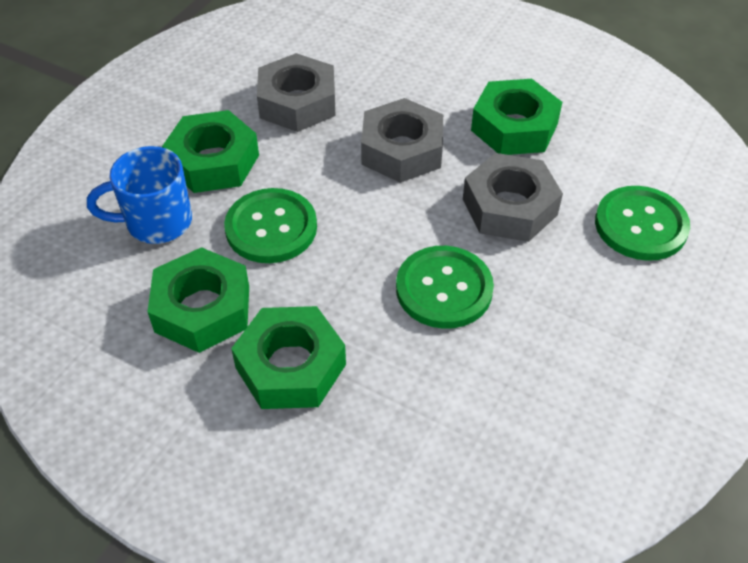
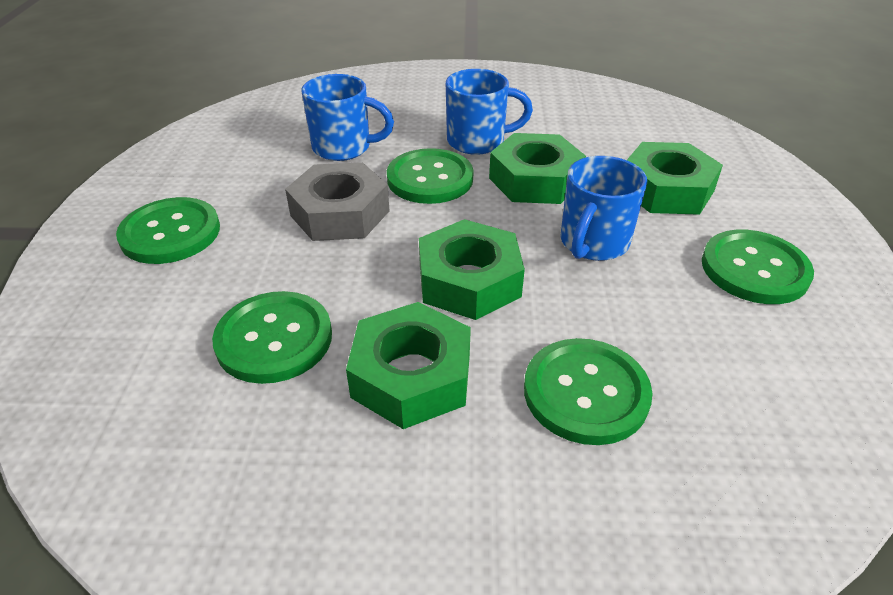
blue mug: 1 -> 3
green button: 3 -> 5
grey nut: 3 -> 1

